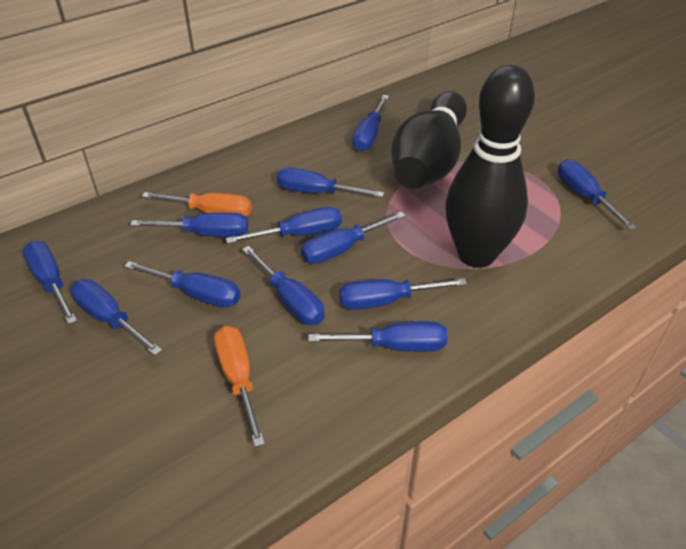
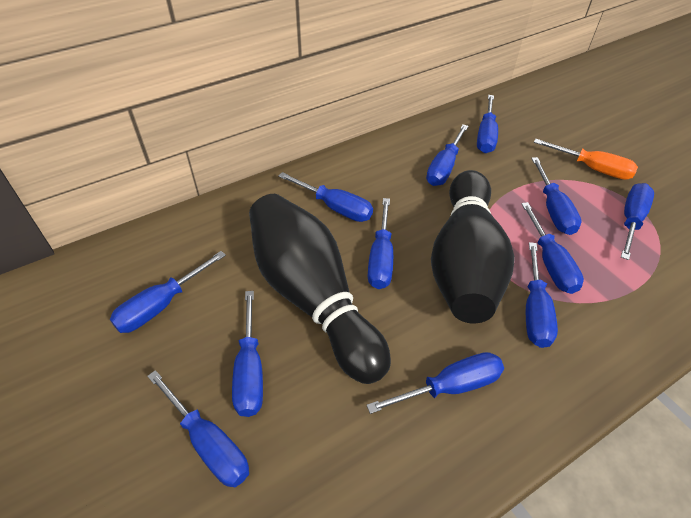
orange screwdriver: 2 -> 1

